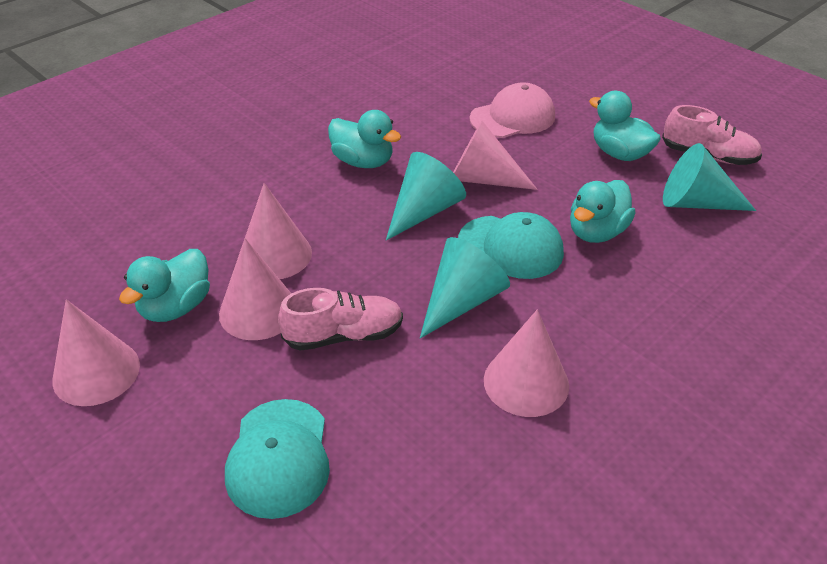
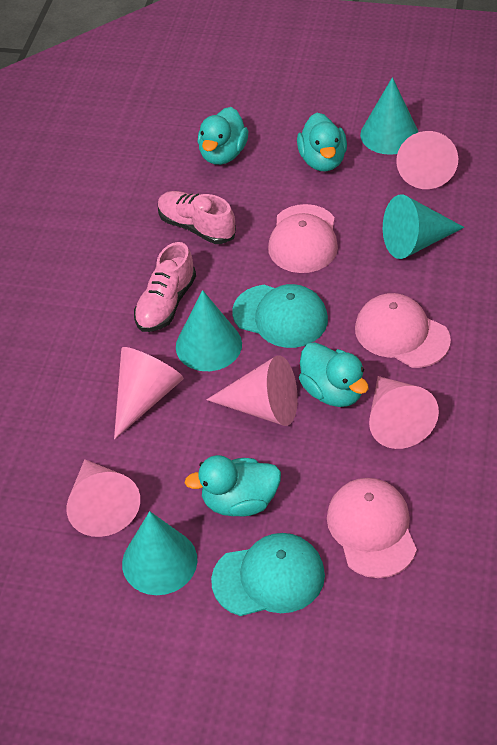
pink cap: 1 -> 3
turquoise cone: 3 -> 4

